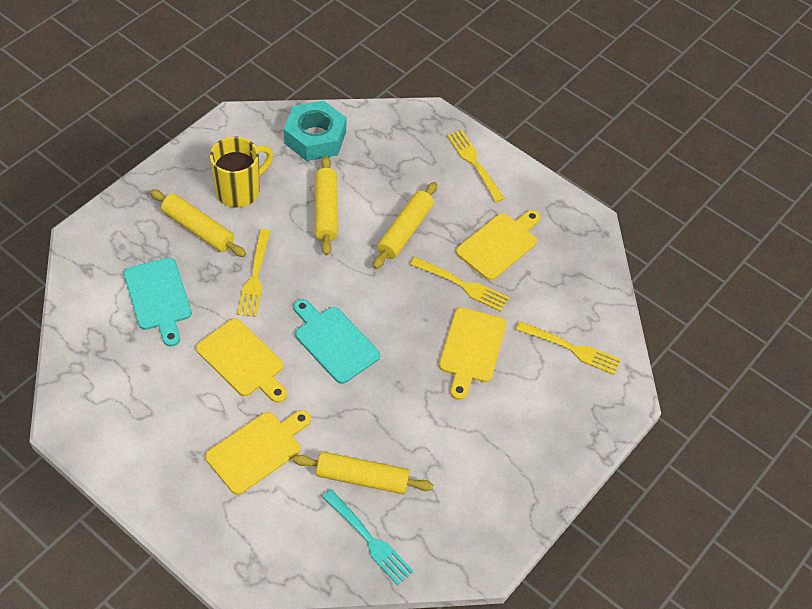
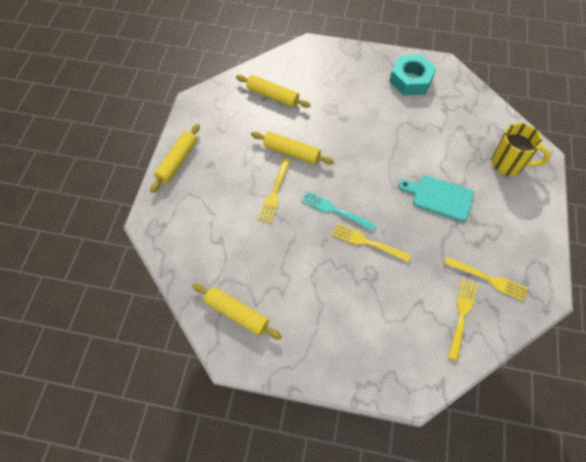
turquoise cutting board: 2 -> 1
yellow cutting board: 4 -> 0

